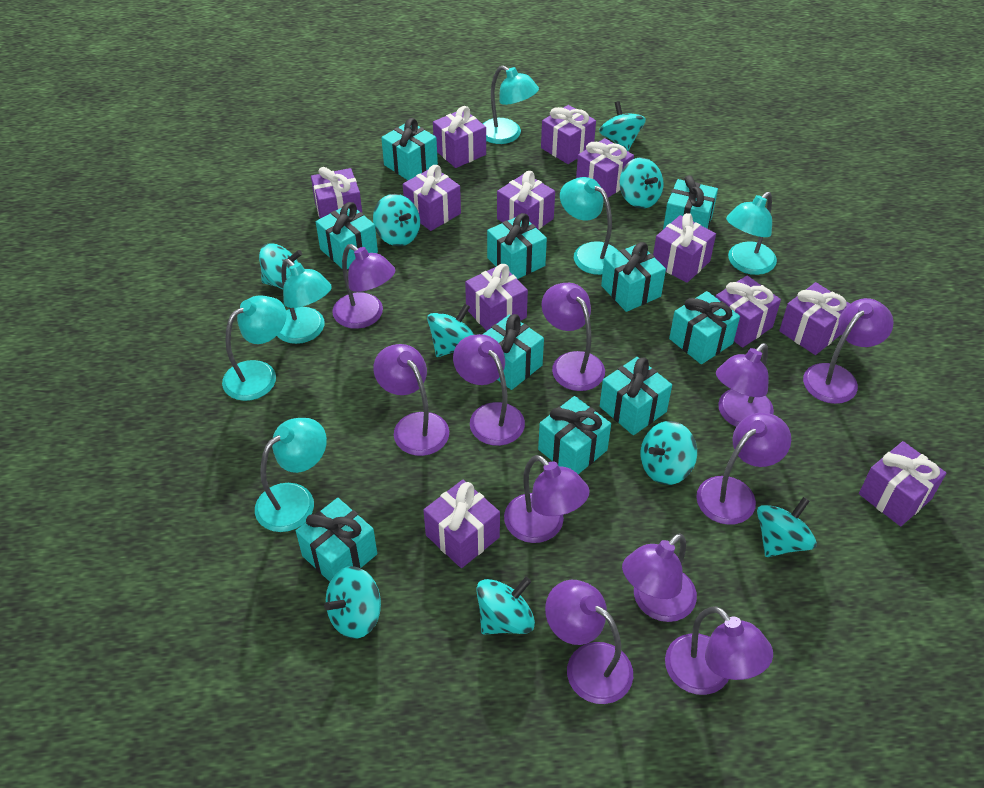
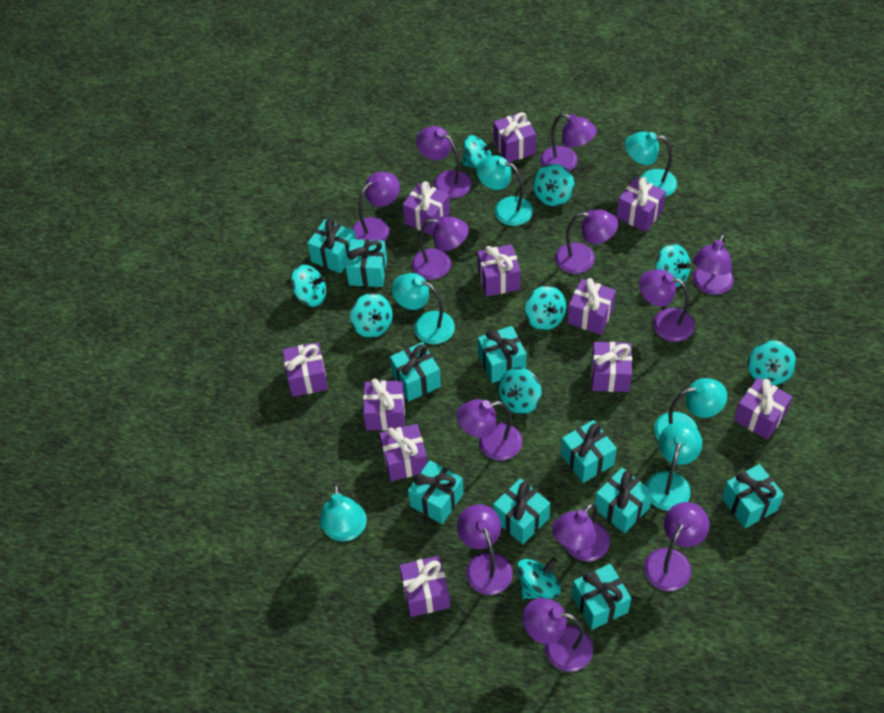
purple gift: 12 -> 11
purple lamp: 11 -> 12

